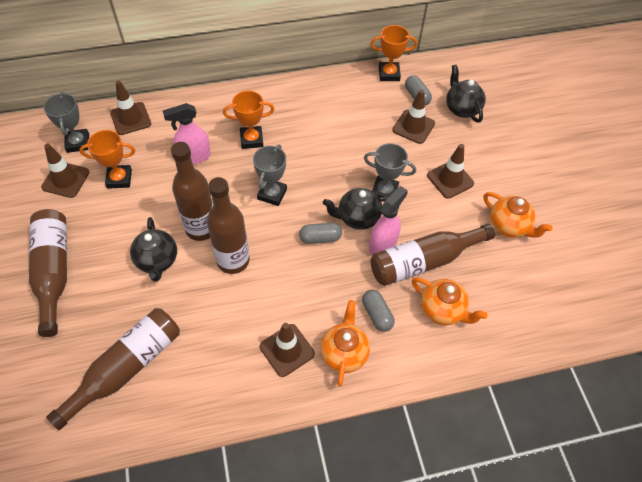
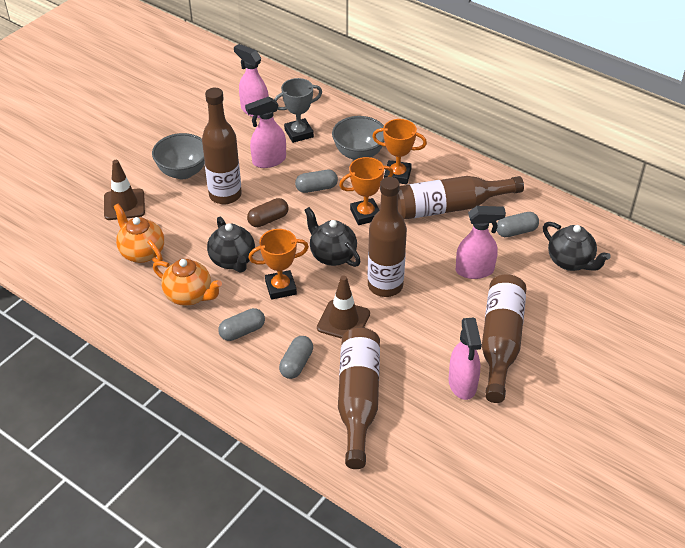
brown capsule: 0 -> 1
brown traffic cone: 5 -> 2
grey bowl: 0 -> 2
grey capsule: 3 -> 4
grey trophy: 3 -> 1
orange teapot: 3 -> 2
pink spray bottle: 2 -> 4

